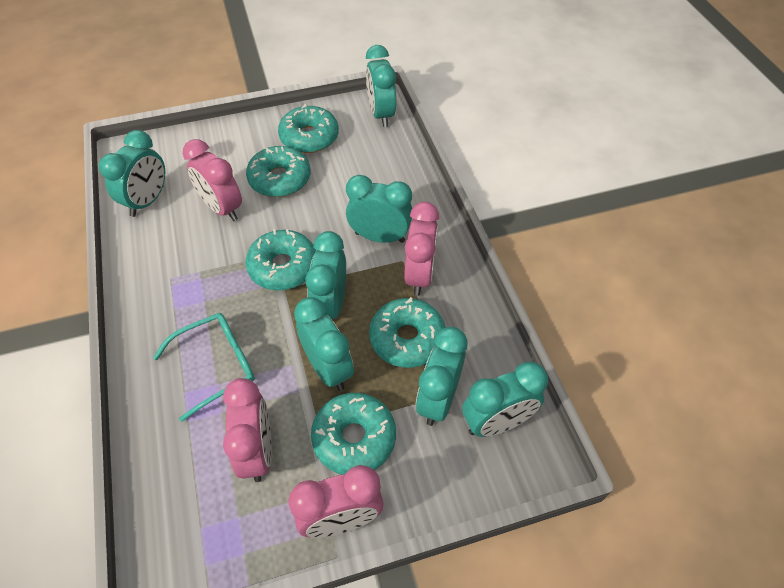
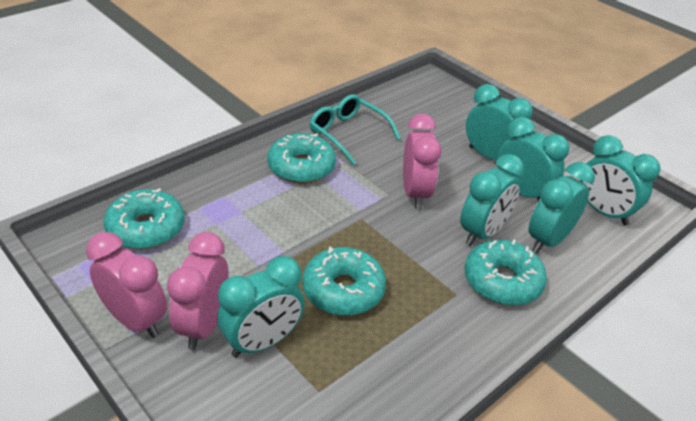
pink clock: 4 -> 3
turquoise clock: 7 -> 6
turquoise donut: 5 -> 4

